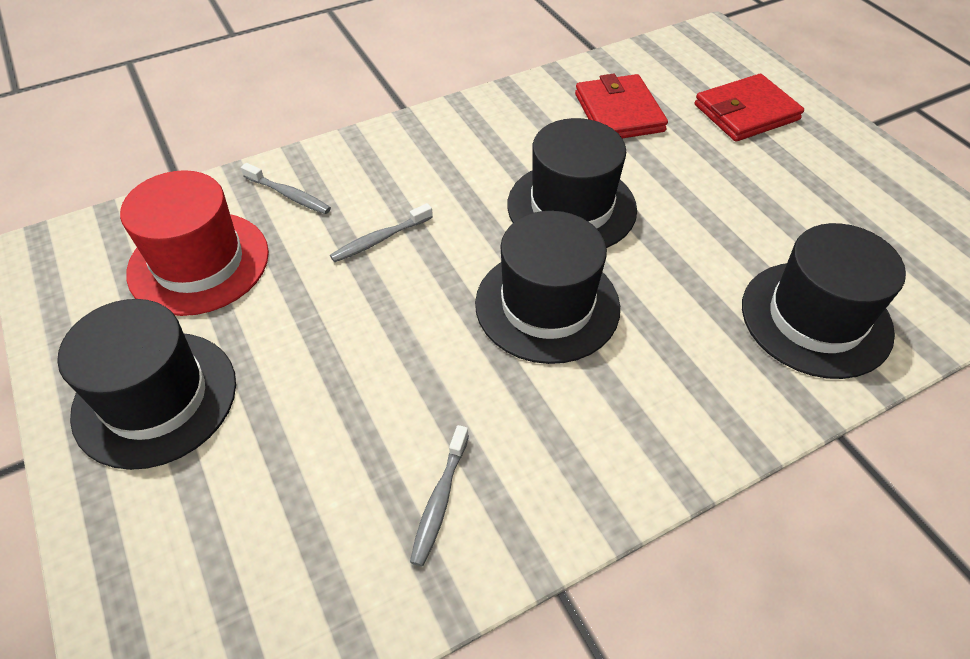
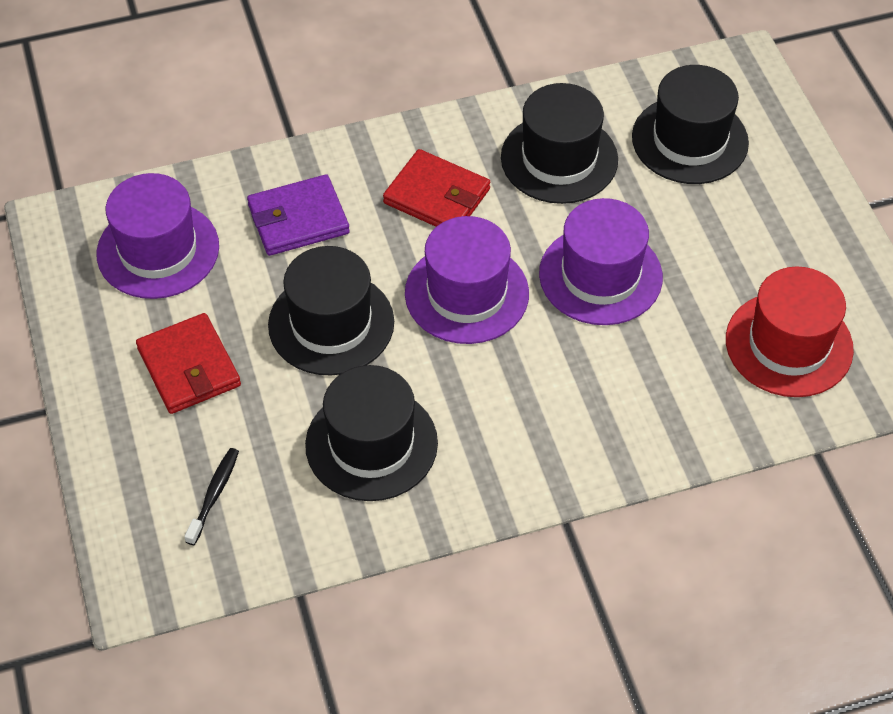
black toothbrush: 0 -> 1
grey toothbrush: 3 -> 0
purple hat: 0 -> 3
purple wallet: 0 -> 1

